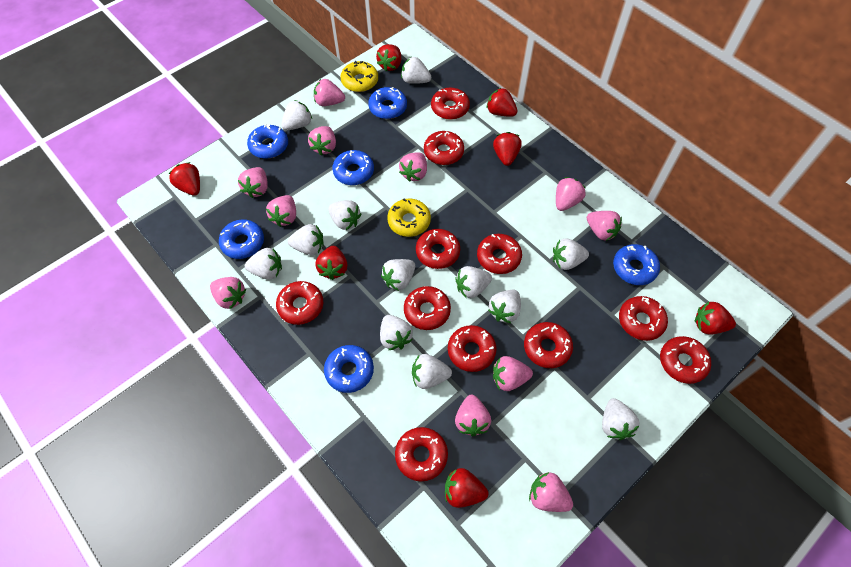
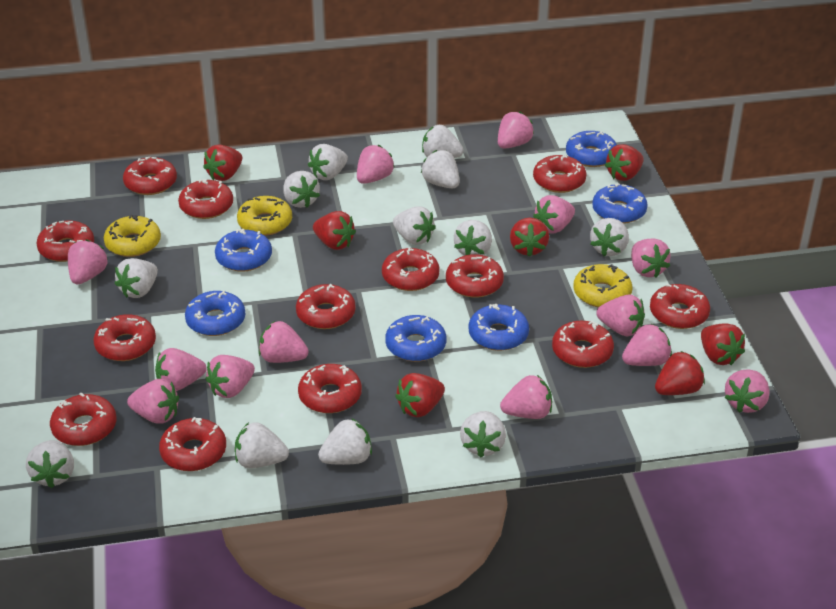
pink strawberry: 11 -> 13
red donut: 11 -> 13
yellow donut: 2 -> 3

